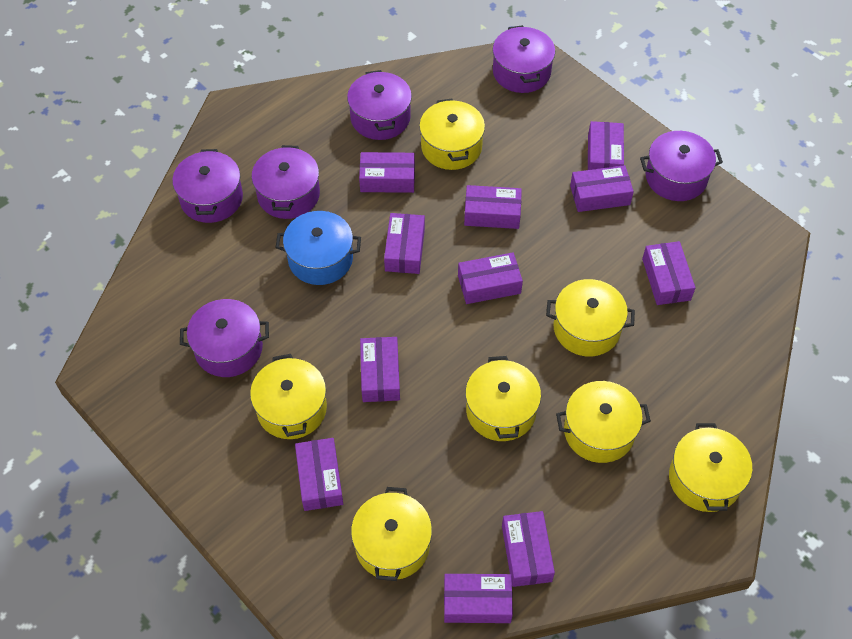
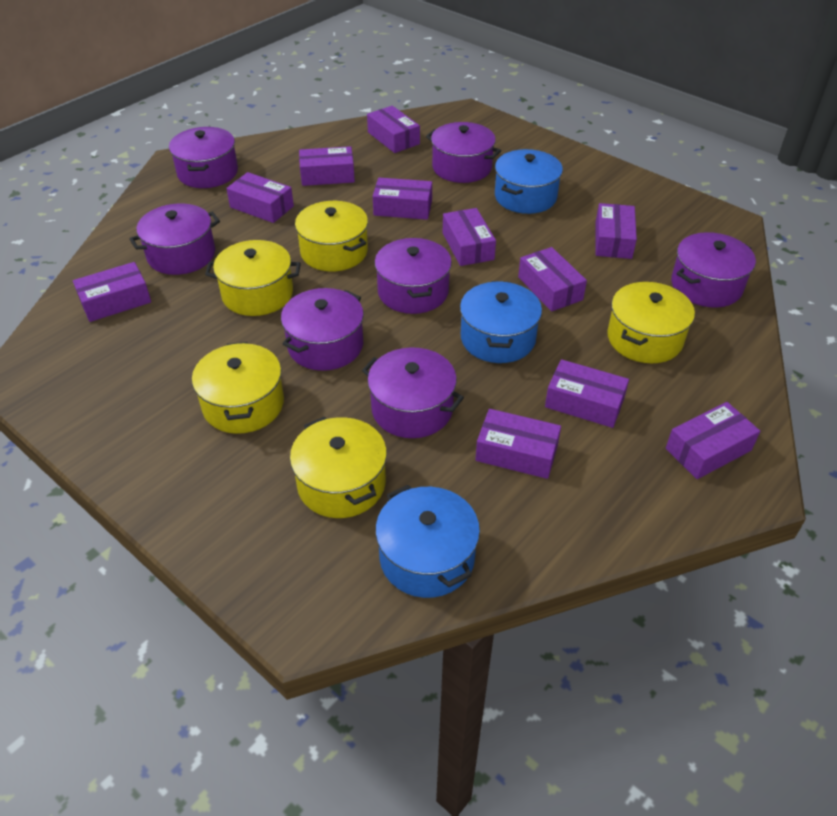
blue pot: 1 -> 3
purple pot: 6 -> 7
yellow pot: 7 -> 5

